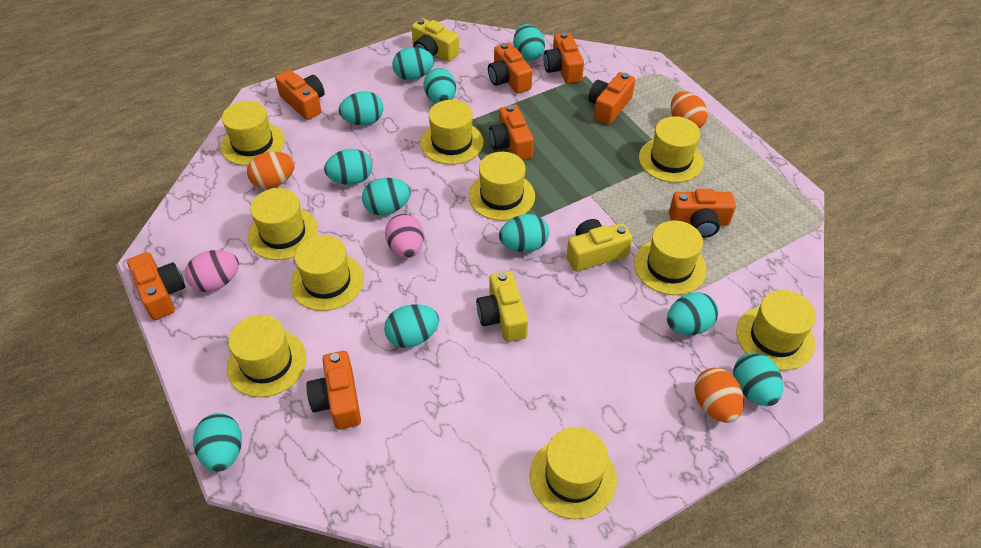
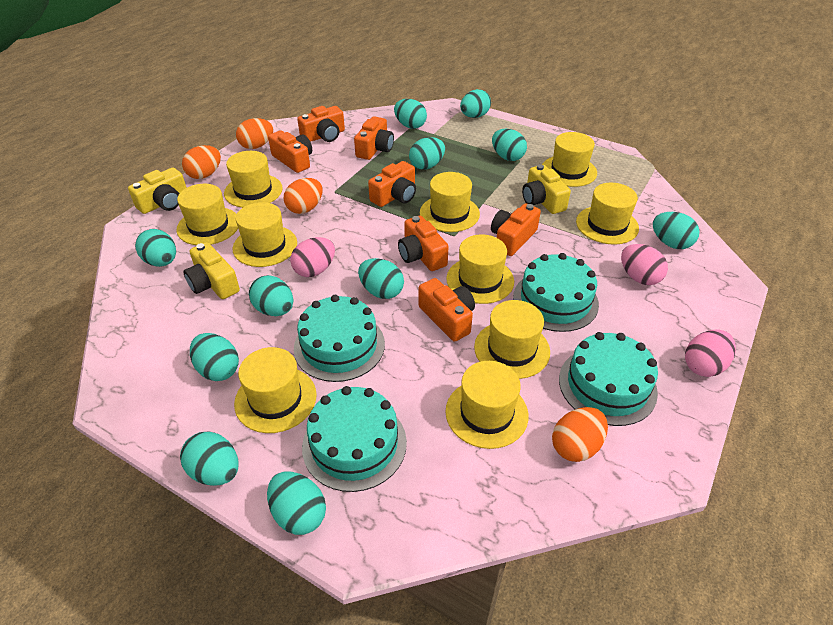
orange camera: 8 -> 7
orange egg: 3 -> 4
pink egg: 2 -> 3
turquoise cake: 0 -> 4

